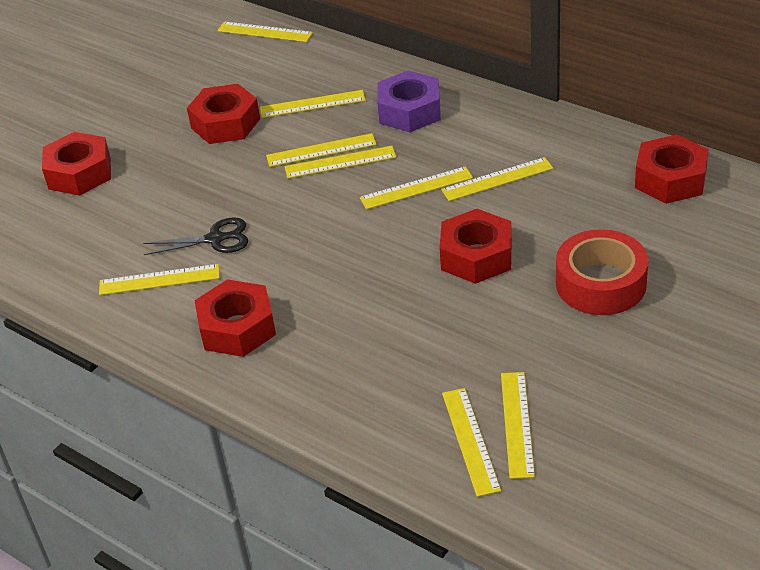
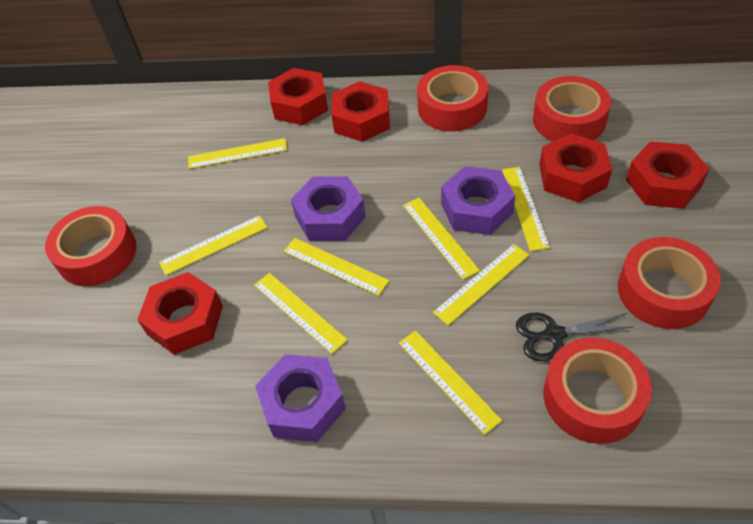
purple nut: 1 -> 3
red tape: 1 -> 5
yellow ruler: 9 -> 8

